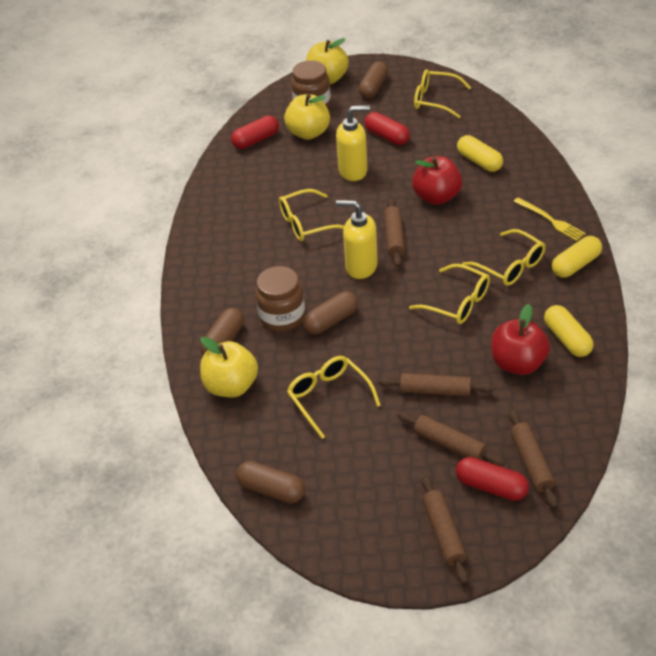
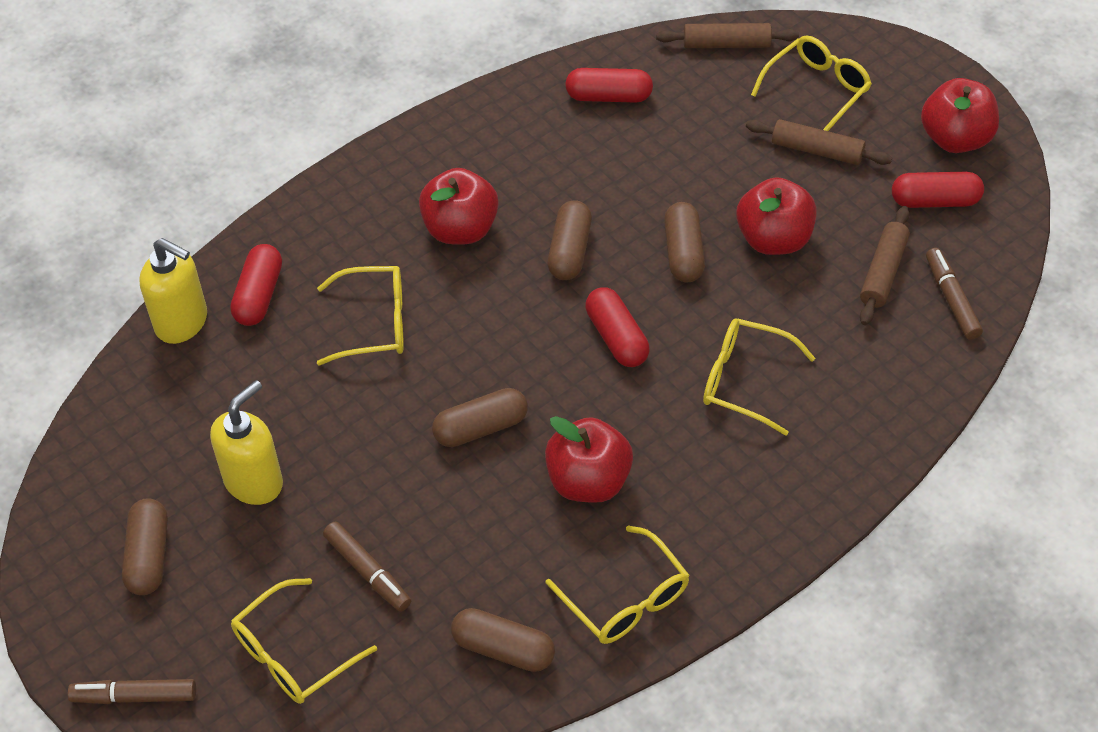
brown capsule: 4 -> 5
brown jar: 2 -> 0
brown marker: 0 -> 3
brown rolling pin: 5 -> 3
red apple: 2 -> 4
red capsule: 3 -> 4
yellow apple: 3 -> 0
yellow capsule: 3 -> 0
yellow fork: 1 -> 0

